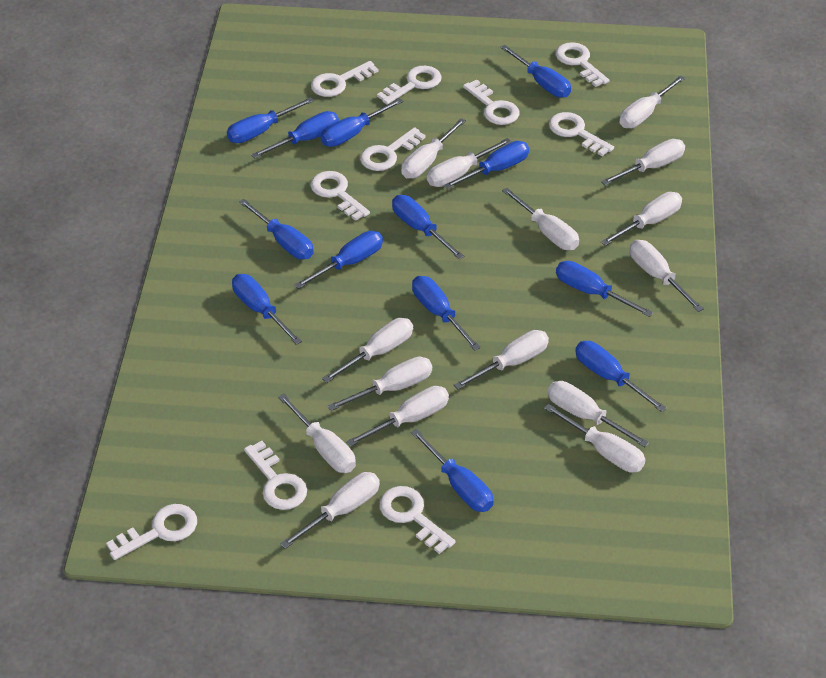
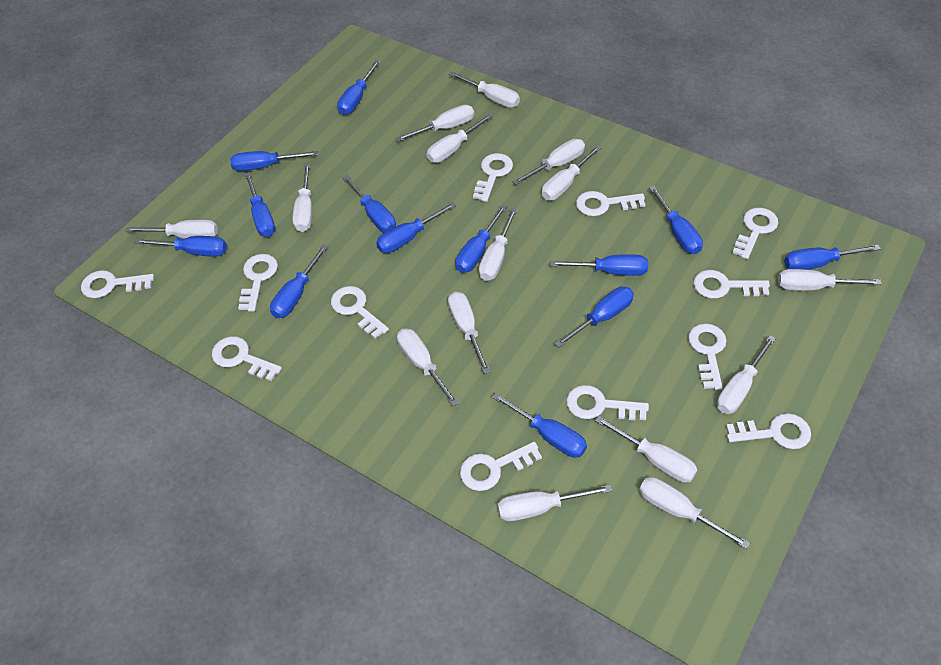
white key: 10 -> 12

